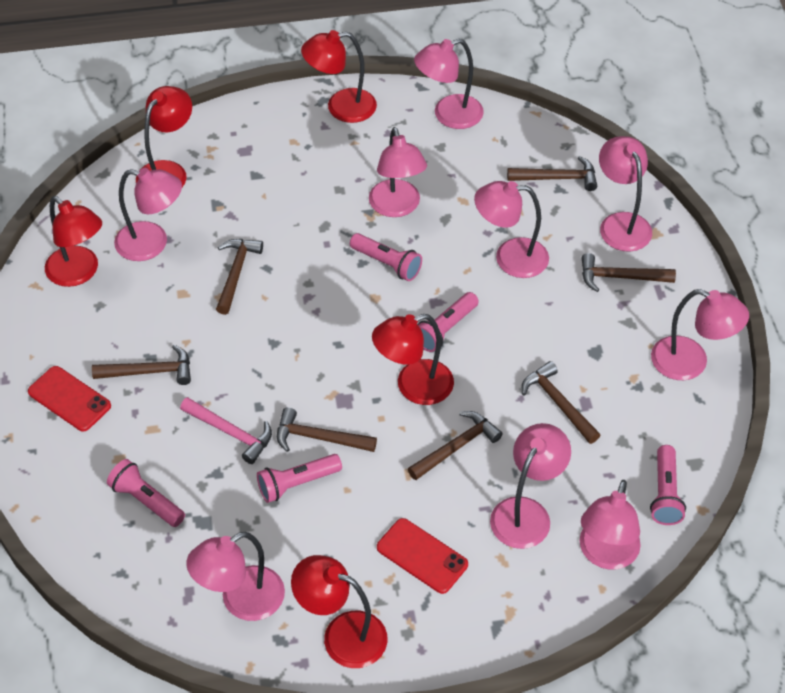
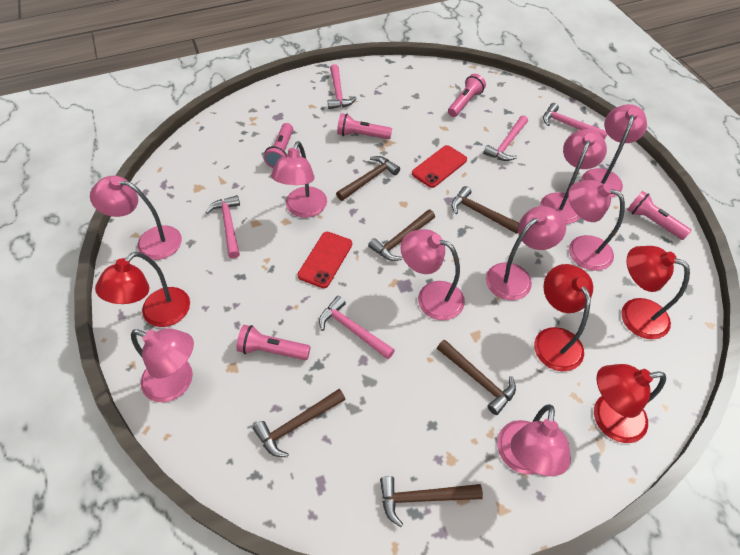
brown hammer: 7 -> 6
pink hammer: 1 -> 5
red lamp: 5 -> 4

